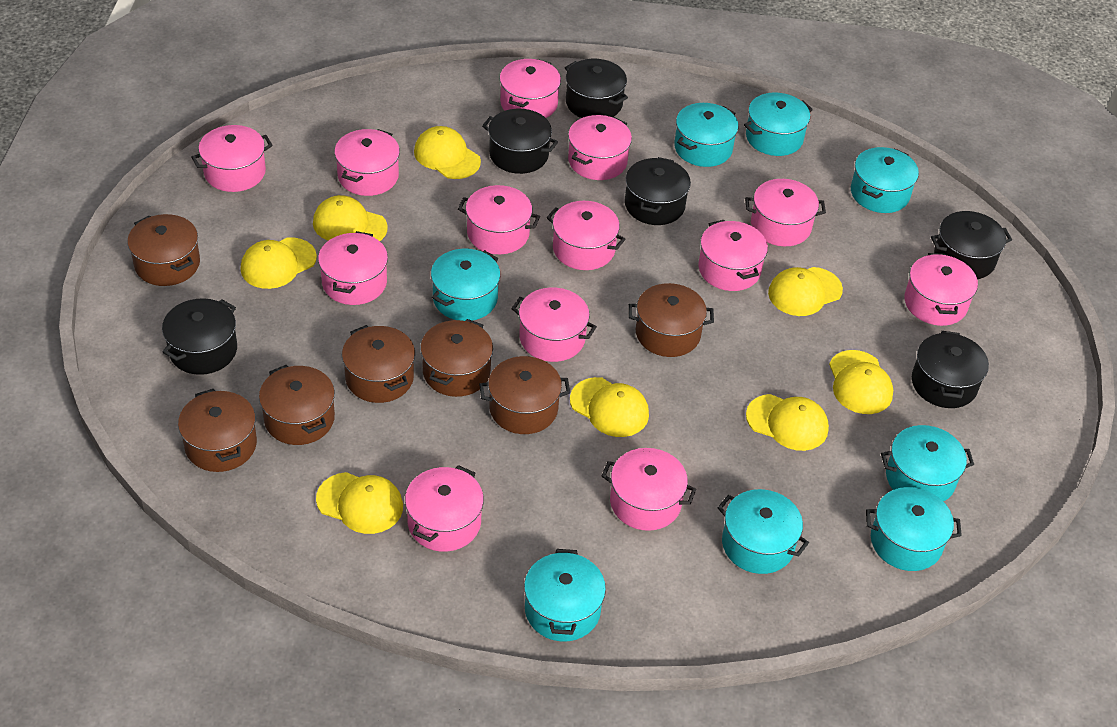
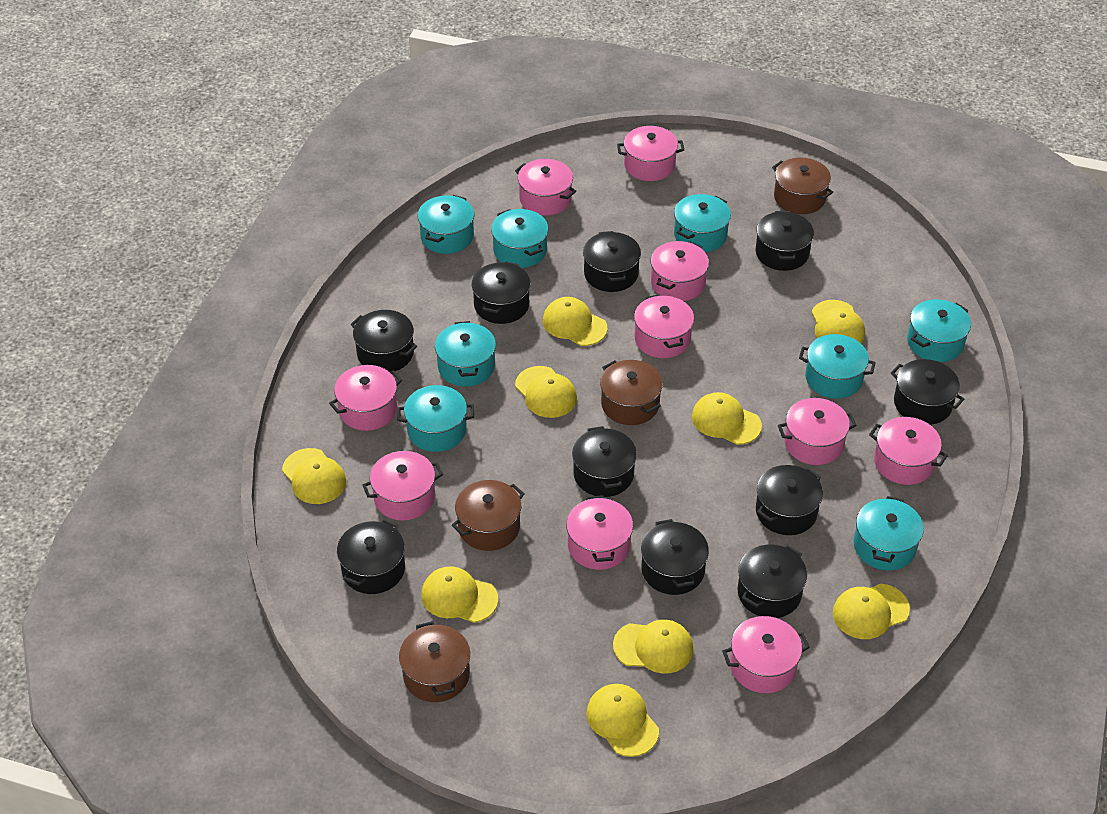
black pot: 6 -> 10
brown pot: 7 -> 4
pink pot: 13 -> 10
yellow cap: 8 -> 9

